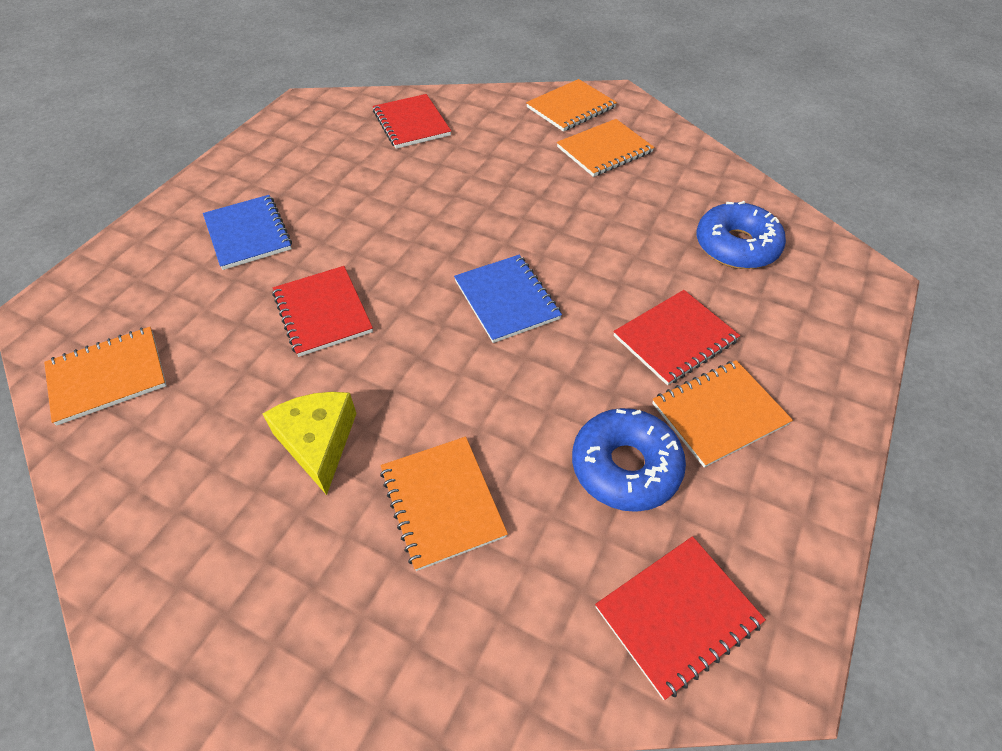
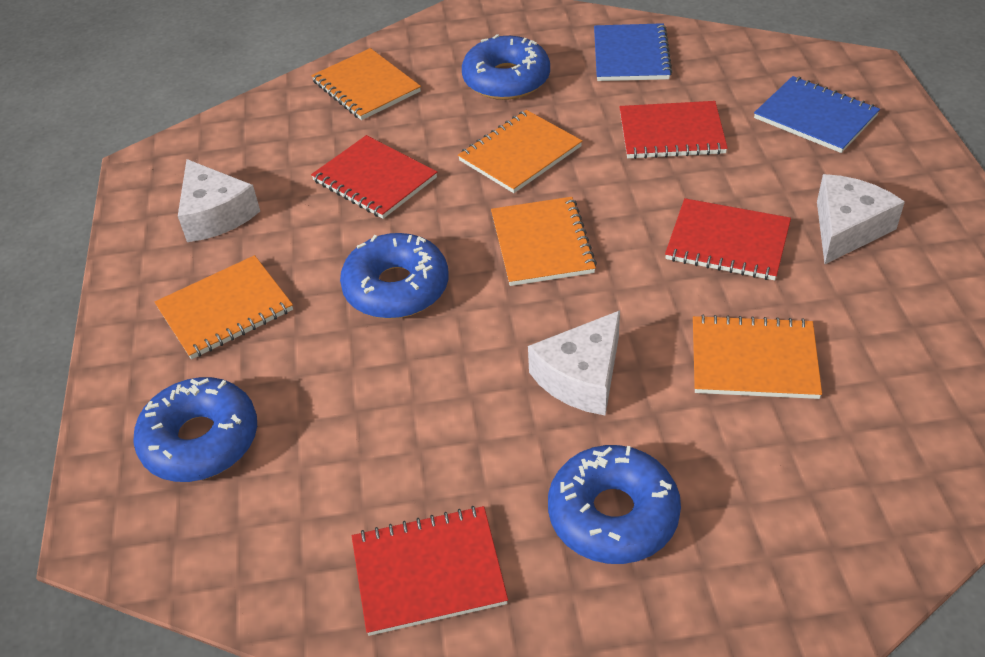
blue donut: 2 -> 4
white cheese: 0 -> 3
yellow cheese: 1 -> 0

